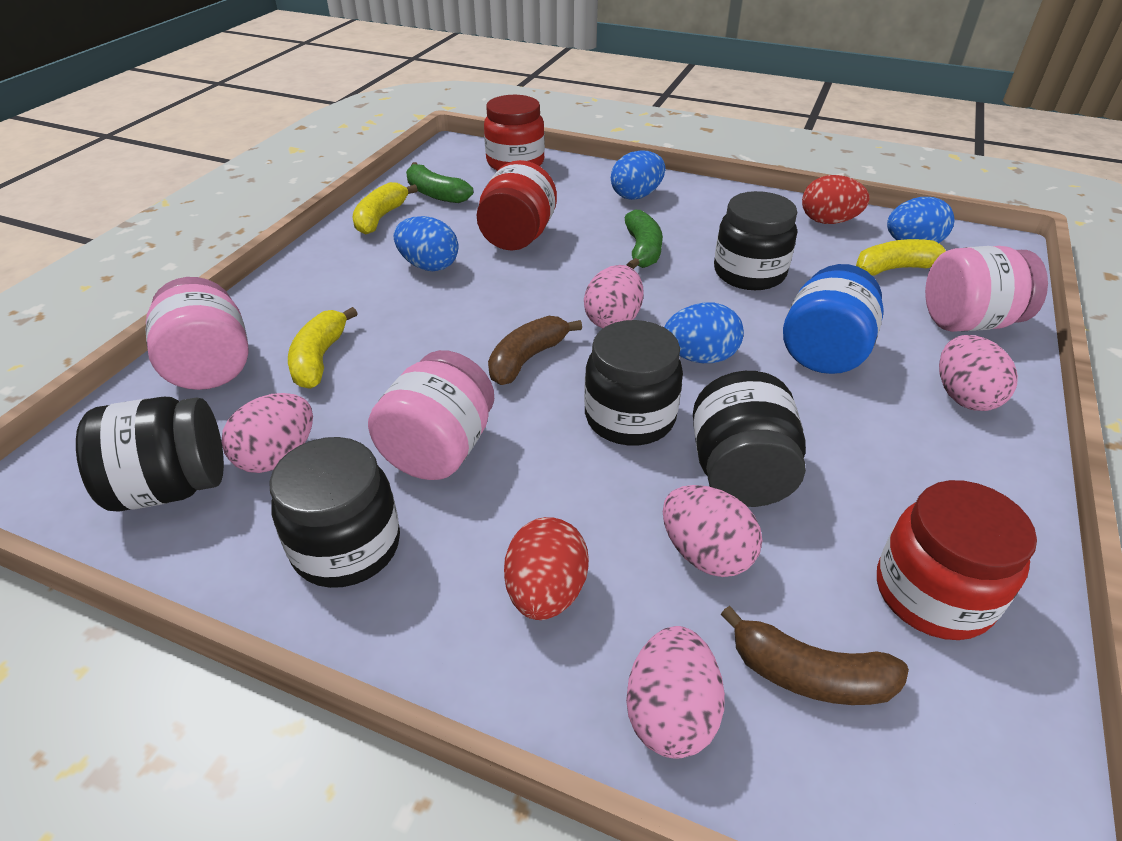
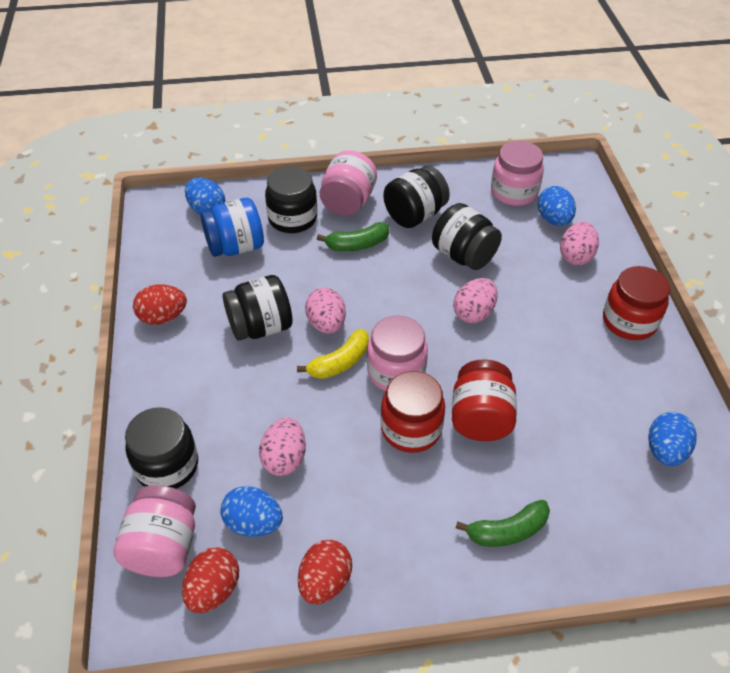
brown banana: 2 -> 0
pink egg: 5 -> 4
pink jar: 3 -> 4
red egg: 2 -> 3
yellow banana: 3 -> 1

